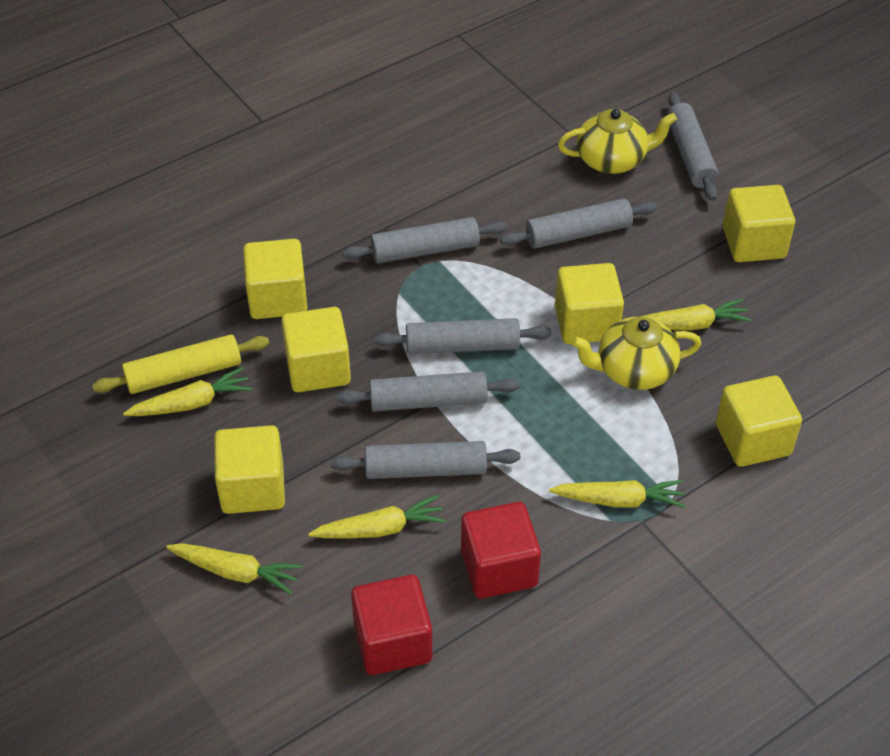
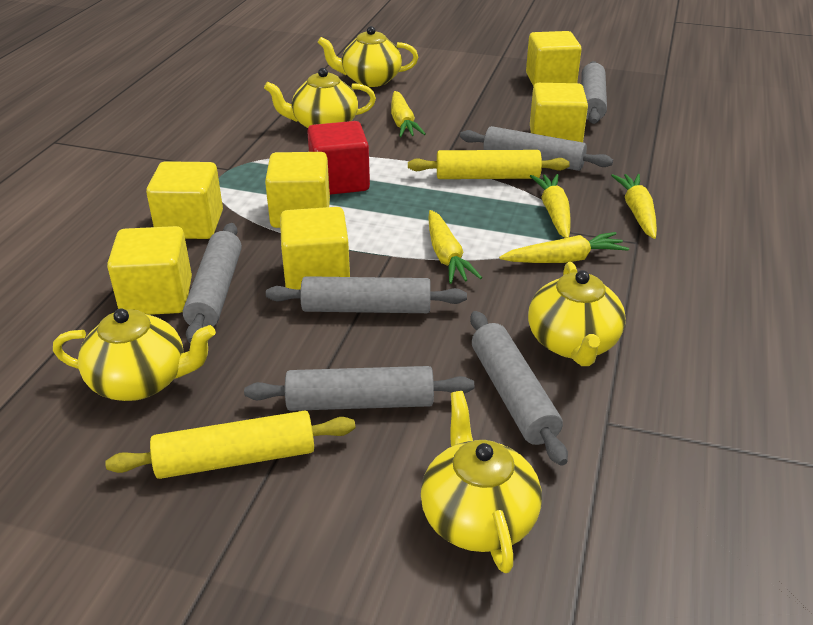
red cube: 2 -> 1
yellow rolling pin: 1 -> 2
yellow teapot: 2 -> 5

